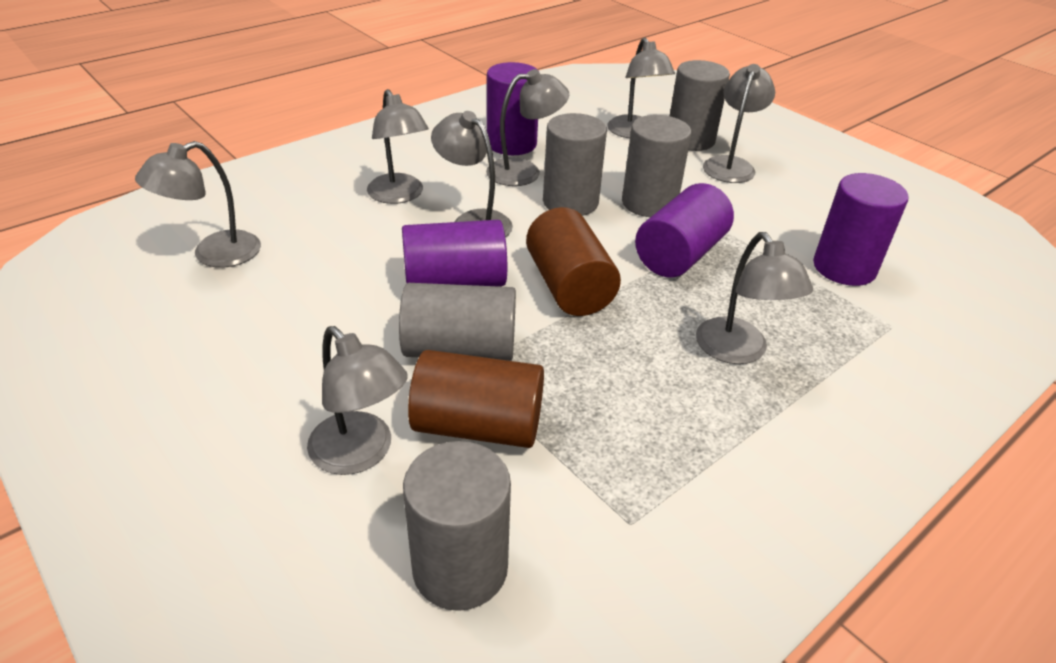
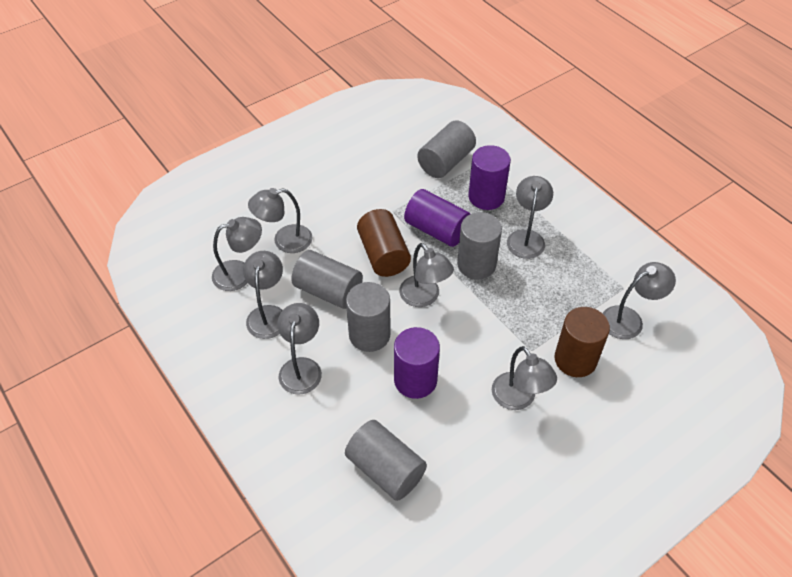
purple cylinder: 4 -> 3

